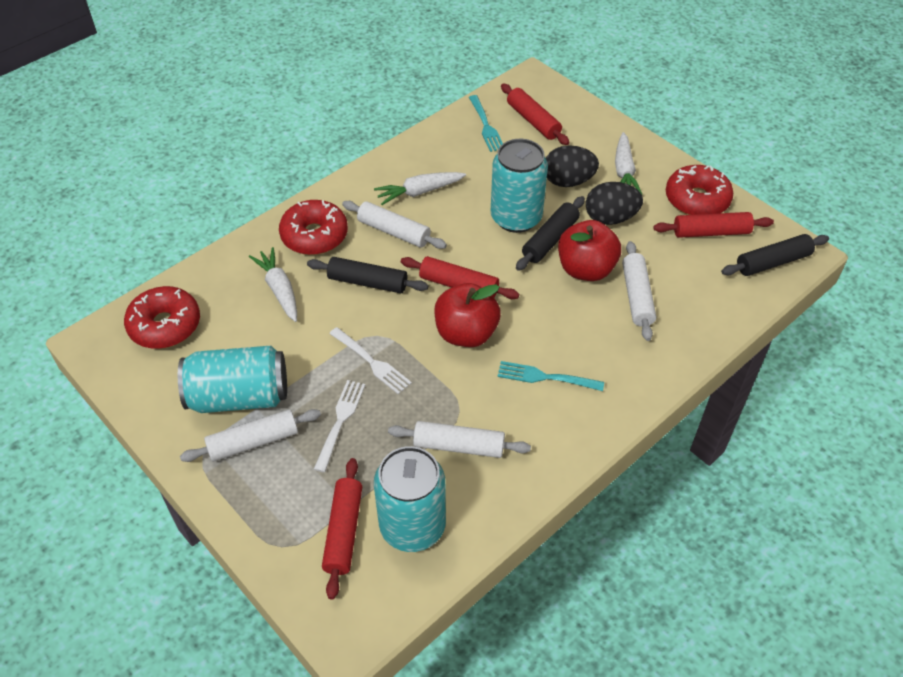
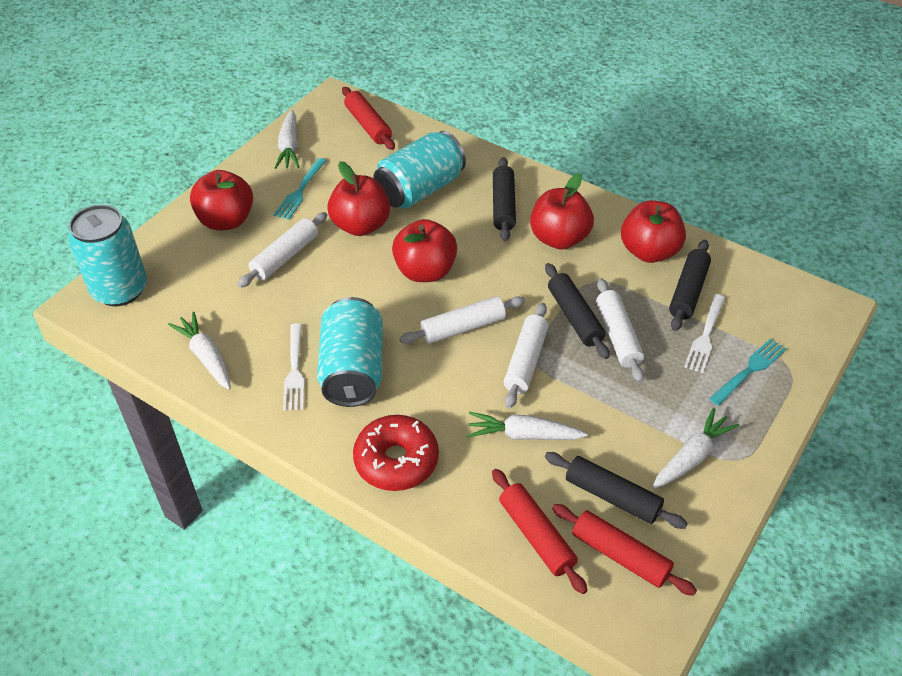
black egg: 2 -> 0
black rolling pin: 3 -> 4
red apple: 2 -> 5
red donut: 3 -> 1
red rolling pin: 4 -> 3
white carrot: 3 -> 4

